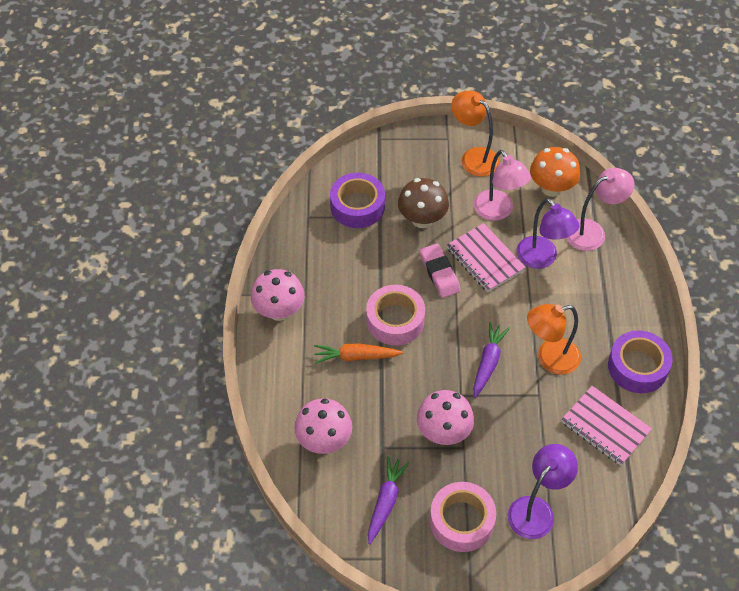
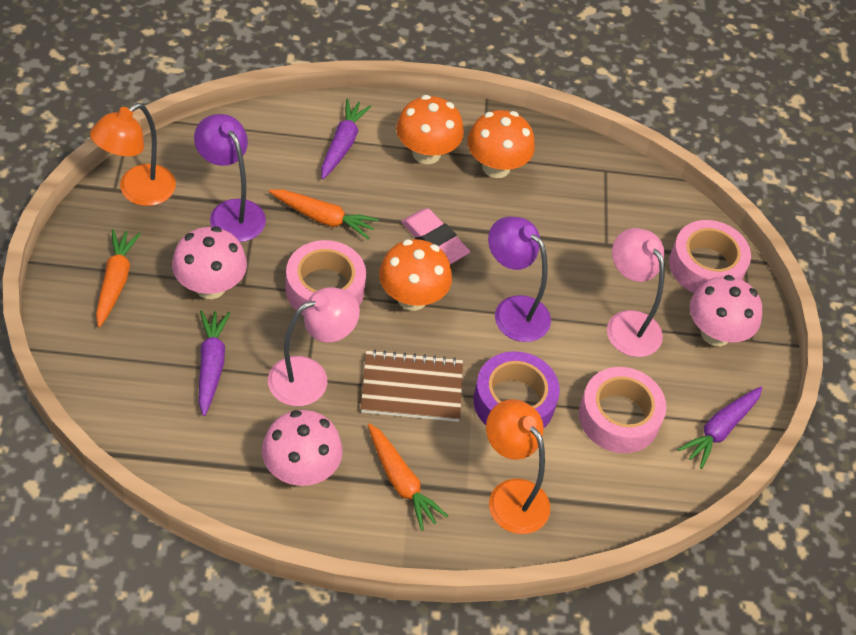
brown mushroom: 1 -> 0
brown notebook: 0 -> 1
orange carrot: 1 -> 3
orange mushroom: 1 -> 3
pink notebook: 2 -> 0
pink tape: 2 -> 3
purple carrot: 2 -> 3
purple tape: 2 -> 1

